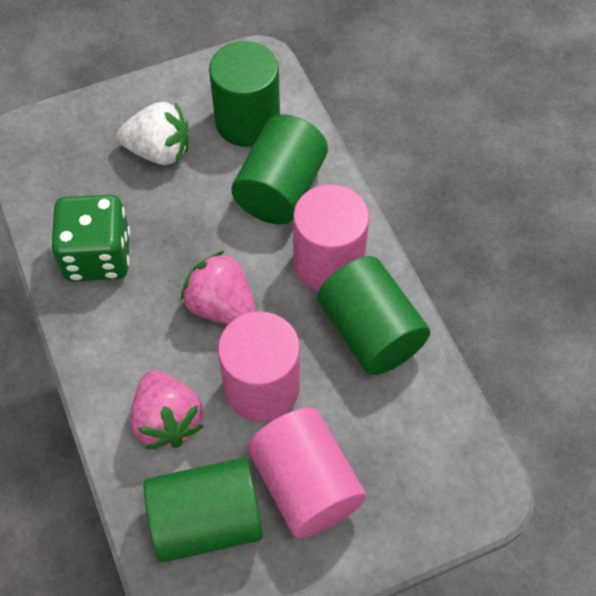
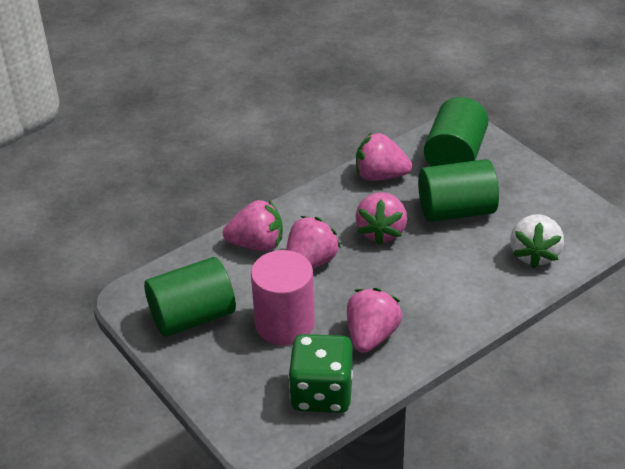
green cylinder: 4 -> 3
pink cylinder: 3 -> 1
pink strawberry: 2 -> 5

